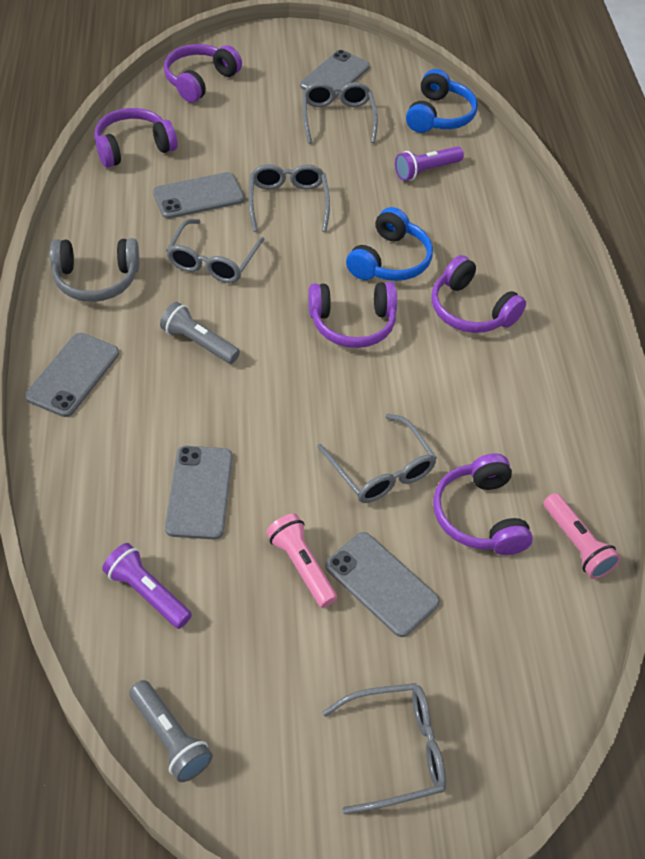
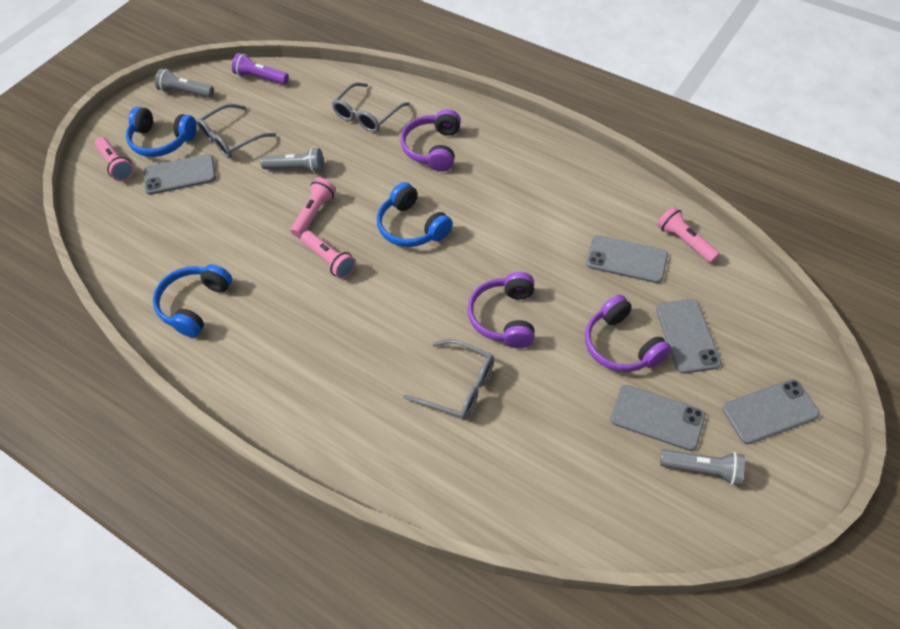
blue headphones: 2 -> 3
grey flashlight: 2 -> 3
grey glasses: 5 -> 3
grey headphones: 1 -> 0
pink flashlight: 2 -> 4
purple flashlight: 2 -> 1
purple headphones: 5 -> 3

